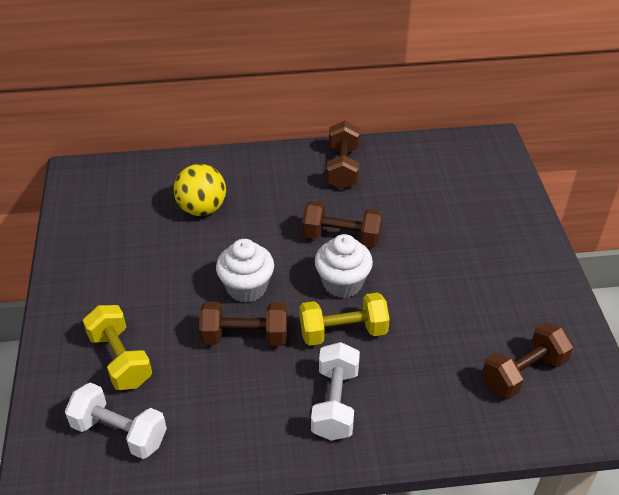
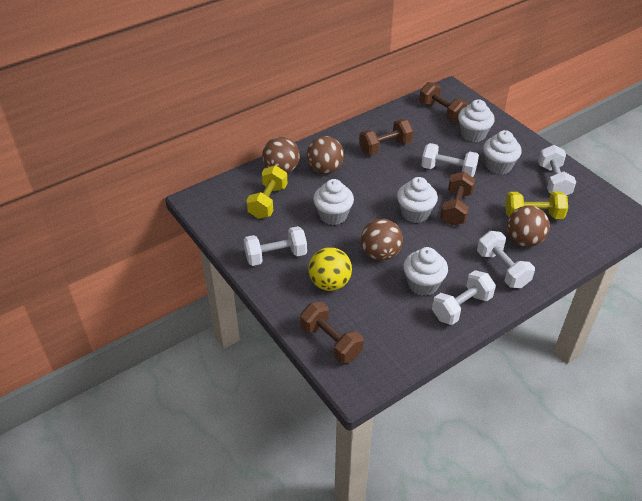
brown ball: 0 -> 4
white cupcake: 2 -> 5
white dumbbell: 2 -> 5

